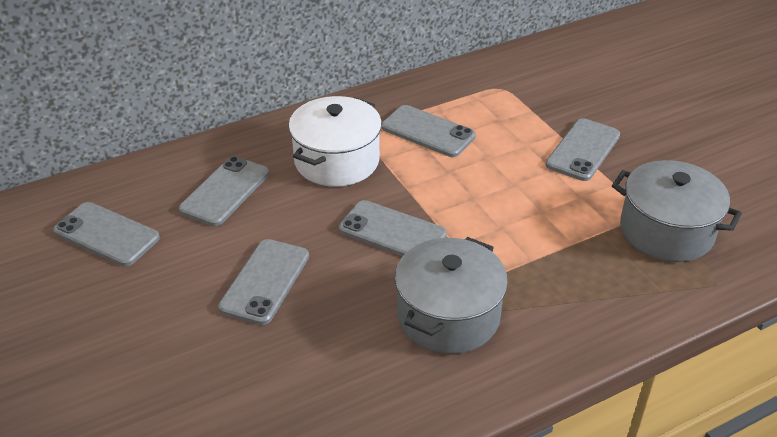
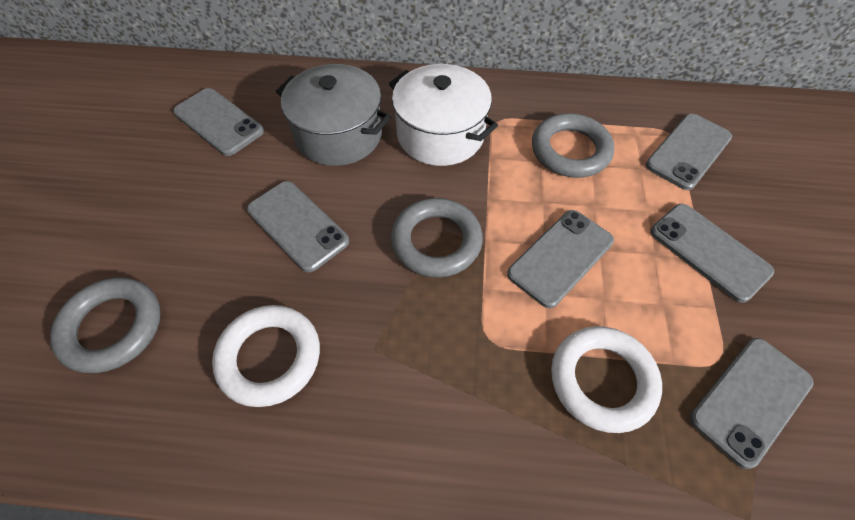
grey pot: 2 -> 1
grey ring: 0 -> 3
white ring: 0 -> 2

